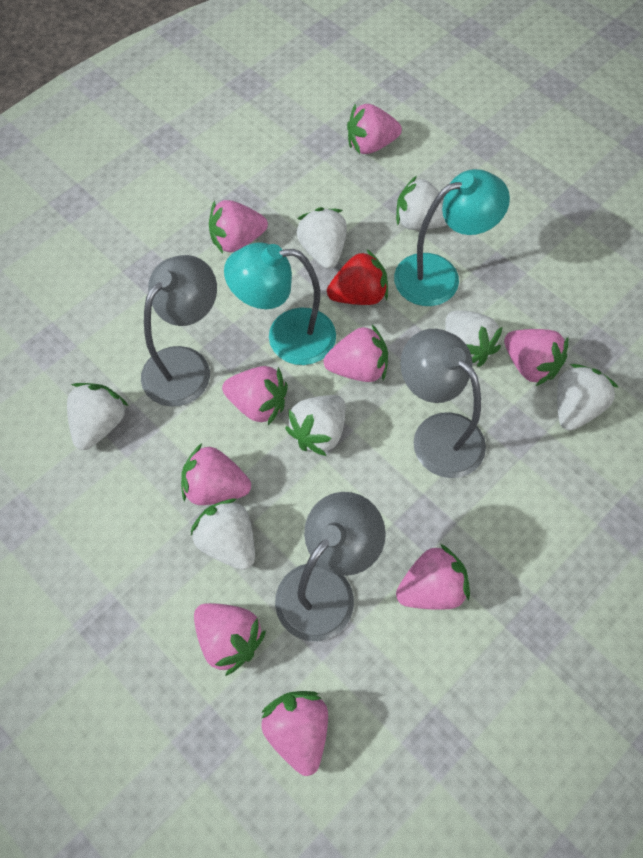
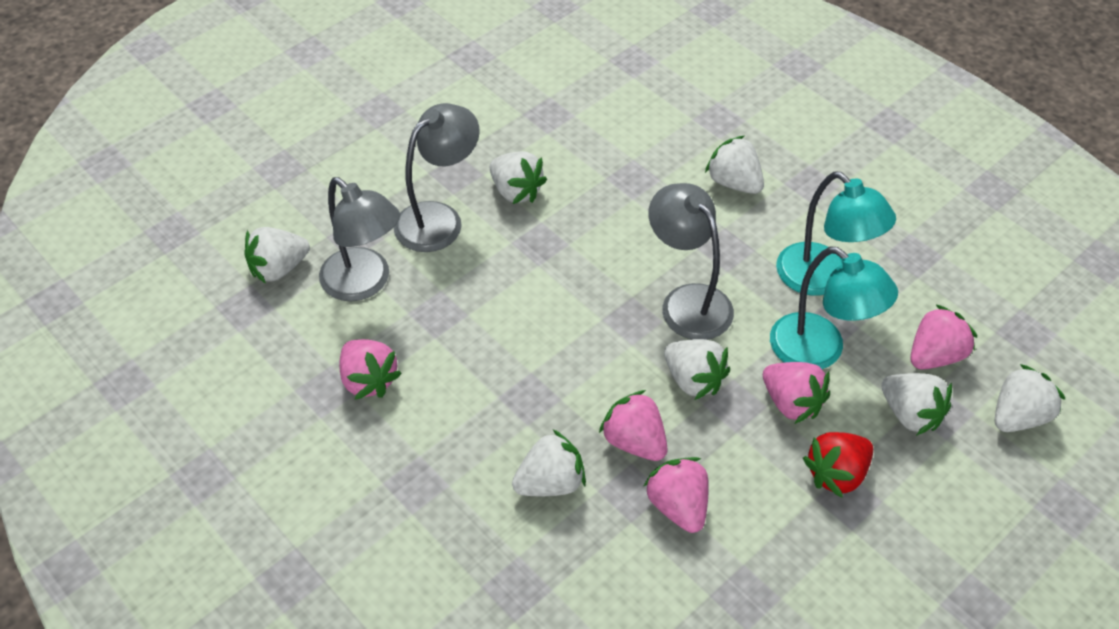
pink strawberry: 9 -> 5

